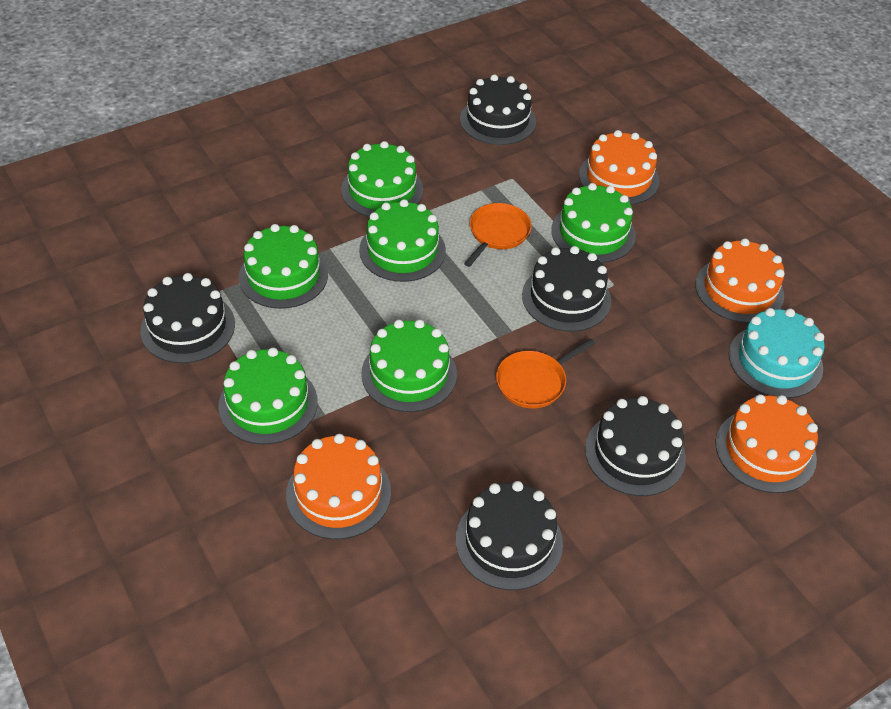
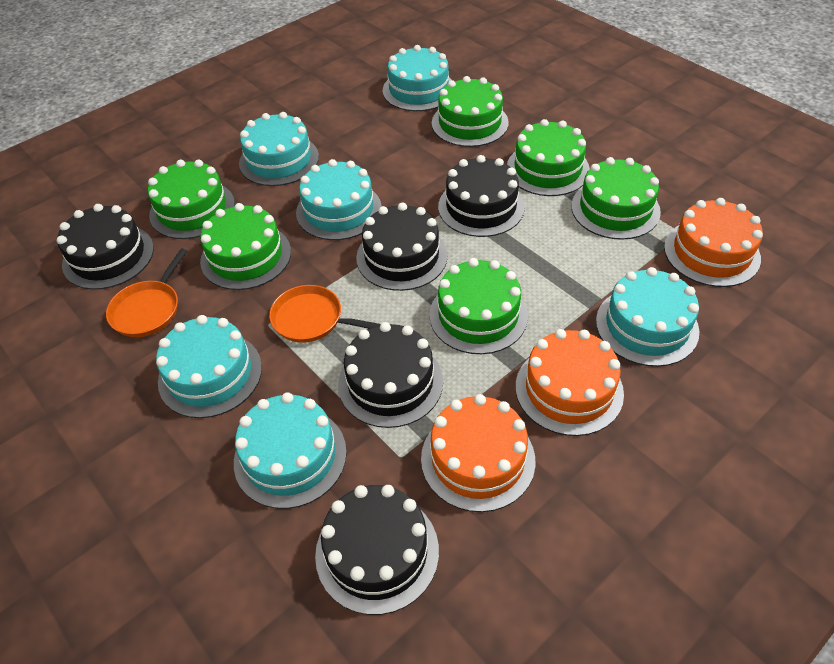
orange cake: 4 -> 3
turquoise cake: 1 -> 6

